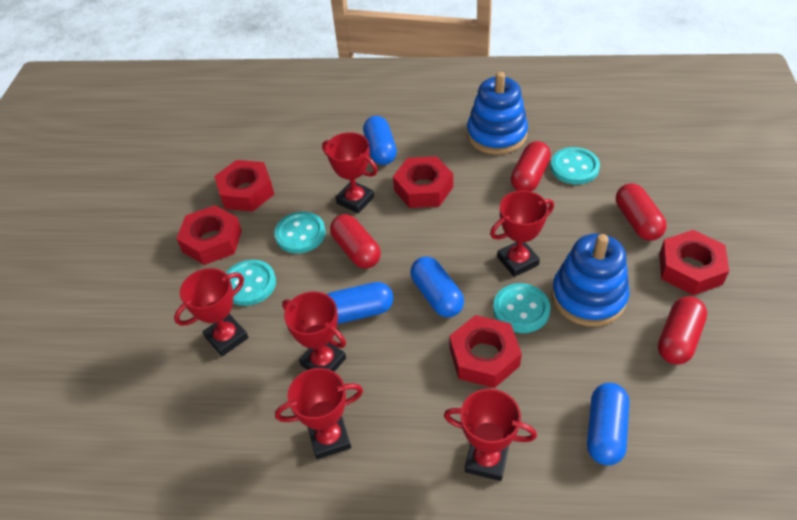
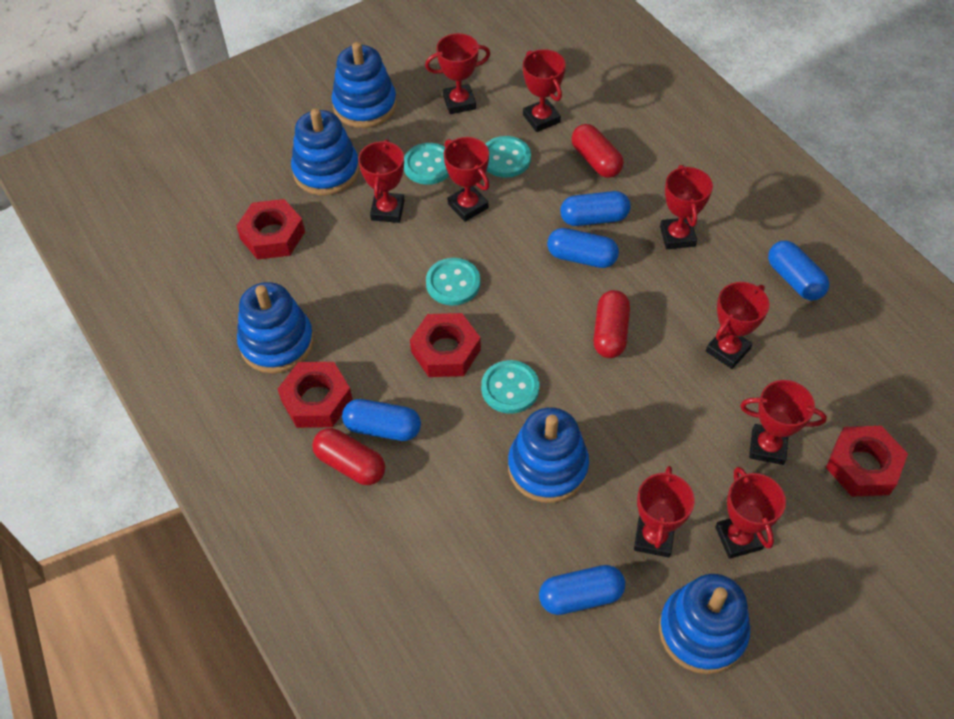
blue capsule: 4 -> 5
blue stacking toy: 2 -> 5
red capsule: 4 -> 3
red nut: 5 -> 4
red trophy: 6 -> 9

